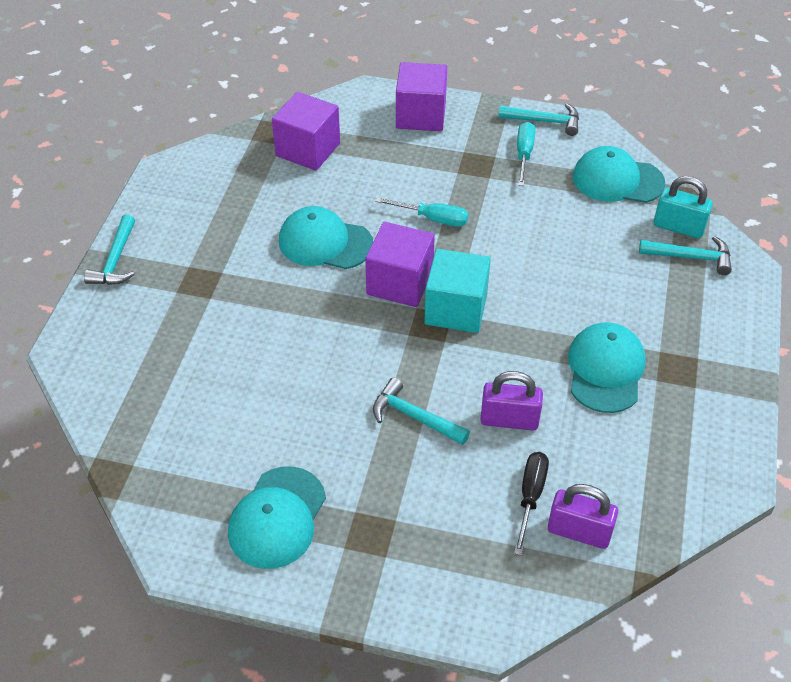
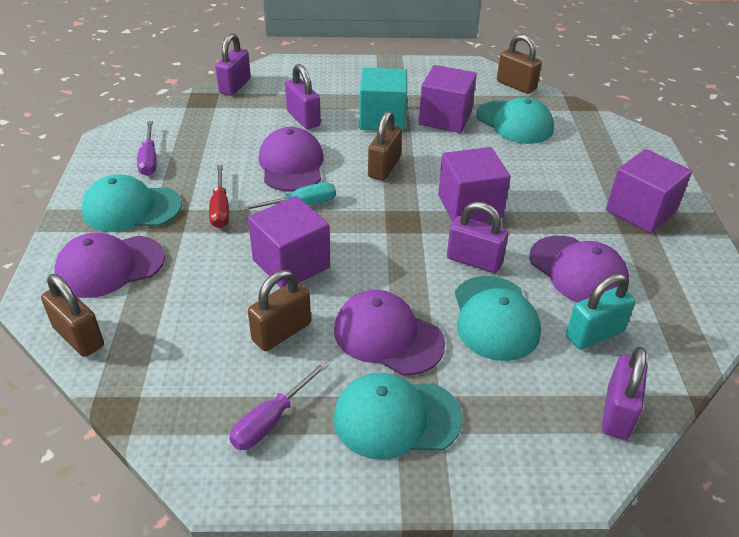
black screwdriver: 1 -> 0
brown padlock: 0 -> 4
purple cap: 0 -> 4
purple cube: 3 -> 4
purple padlock: 2 -> 4
purple screwdriver: 0 -> 2
red screwdriver: 0 -> 1
turquoise hammer: 4 -> 0
turquoise screwdriver: 2 -> 1

